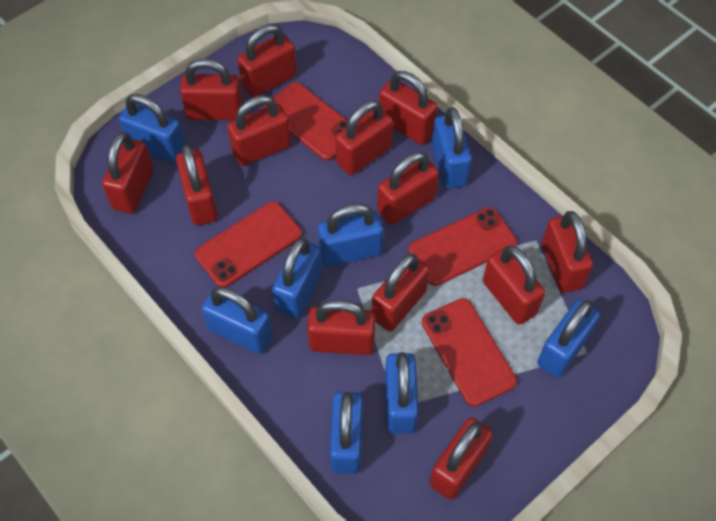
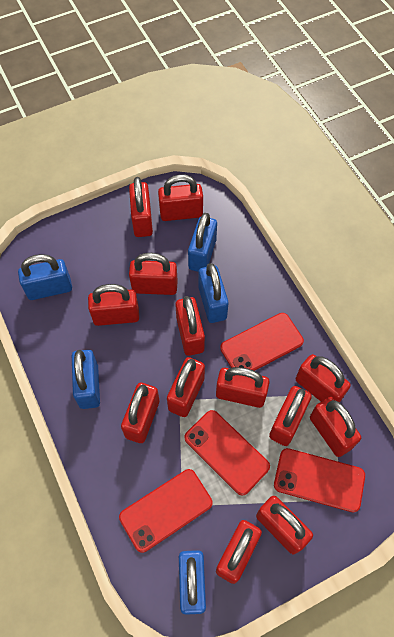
blue padlock: 8 -> 5

